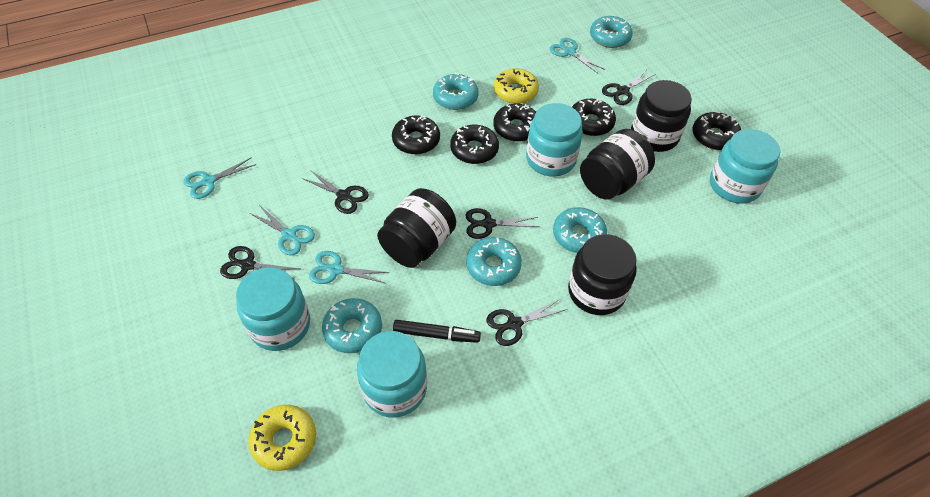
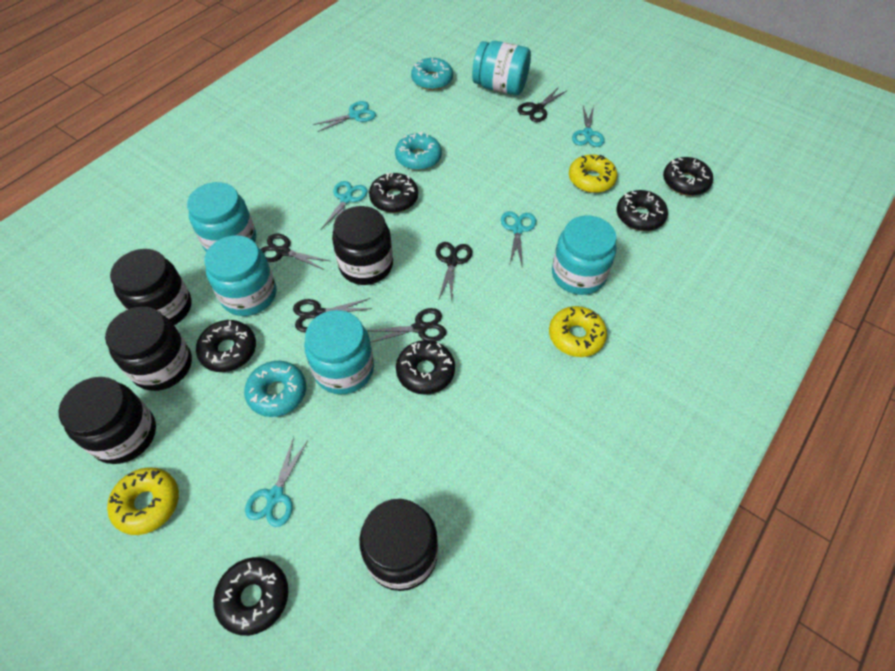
black donut: 5 -> 6
black jar: 4 -> 5
black marker: 1 -> 0
turquoise donut: 5 -> 3
turquoise jar: 4 -> 5
turquoise scissors: 4 -> 5
yellow donut: 2 -> 3

